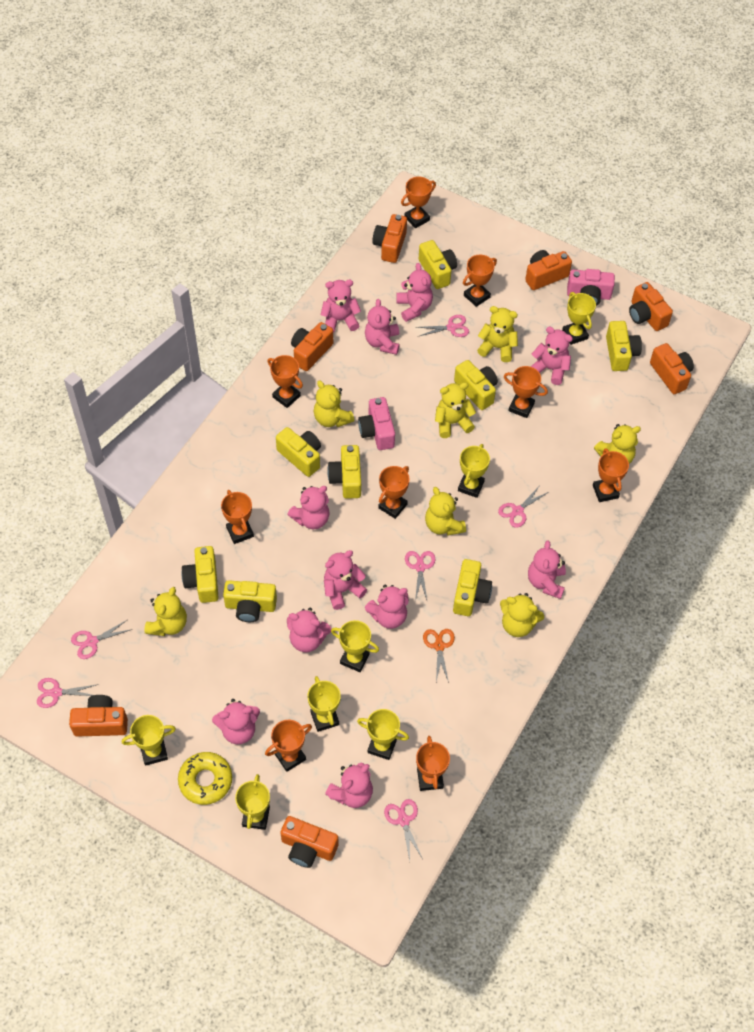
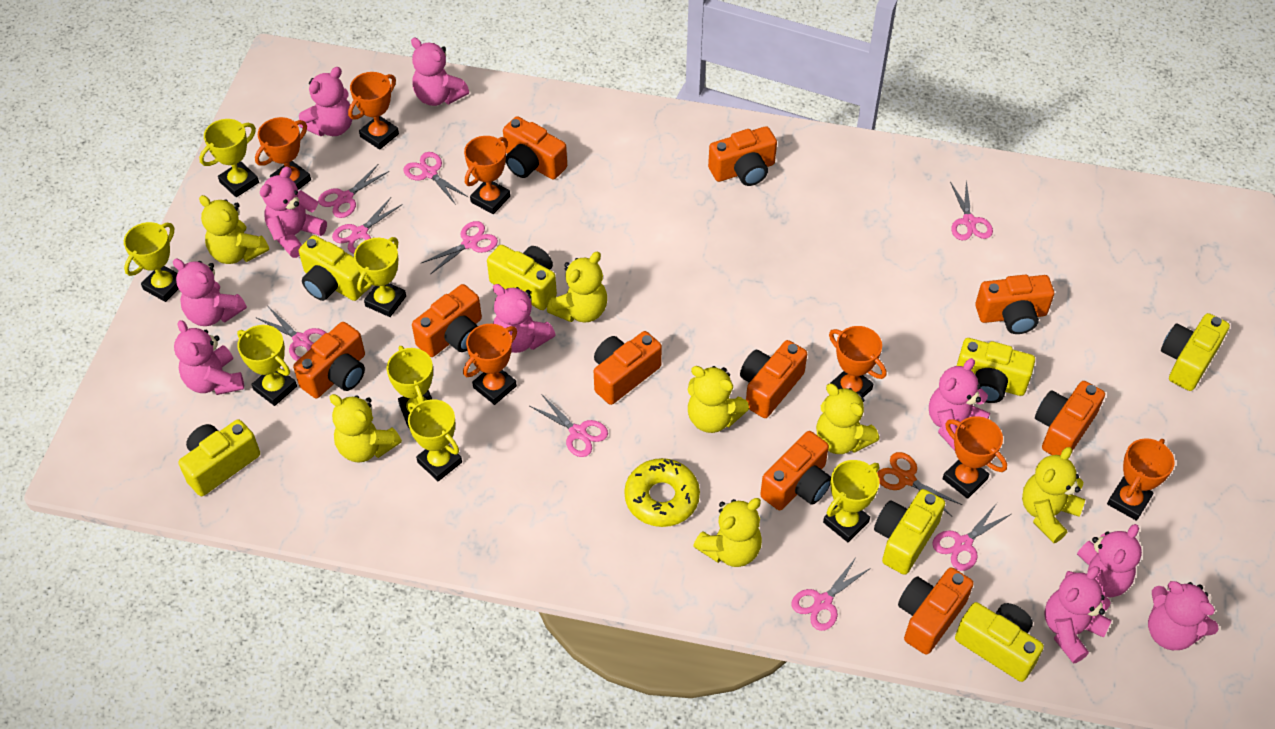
orange camera: 7 -> 10
orange trophy: 9 -> 7
pink camera: 2 -> 0
pink scissors: 6 -> 9
pink teddy bear: 11 -> 10
yellow camera: 8 -> 7

